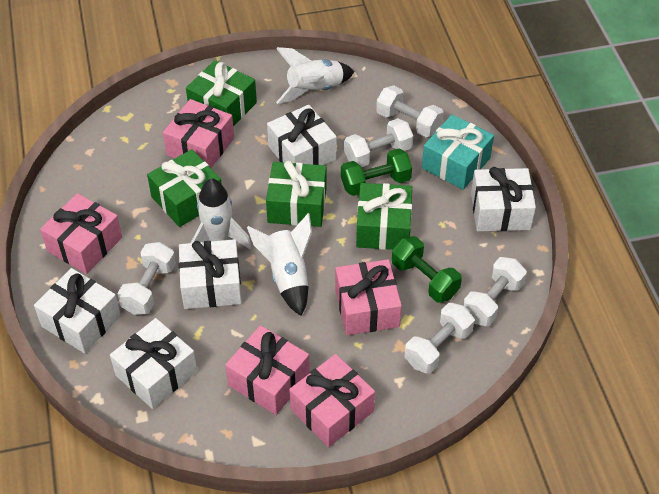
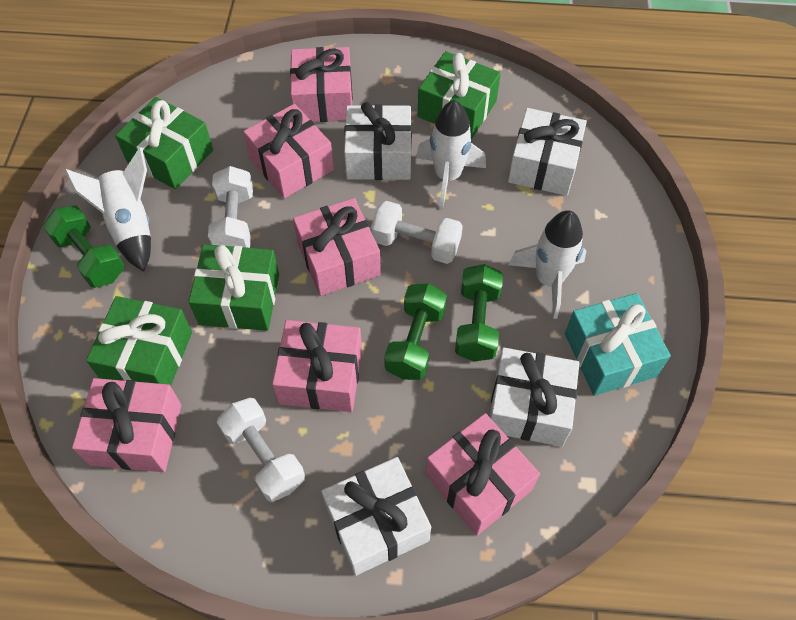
green dumbbell: 2 -> 3
pink gift: 5 -> 6
white dumbbell: 5 -> 3
white gift: 5 -> 4

